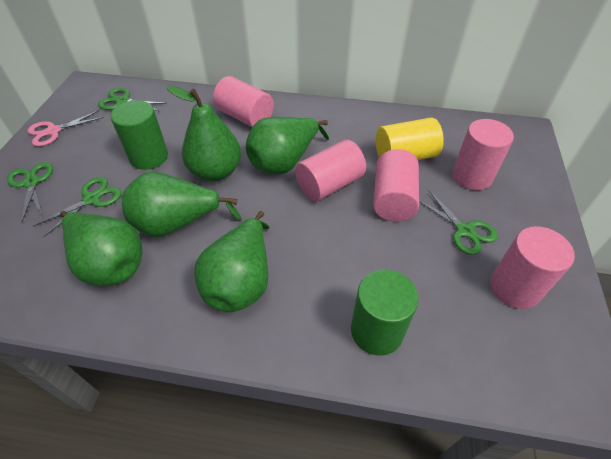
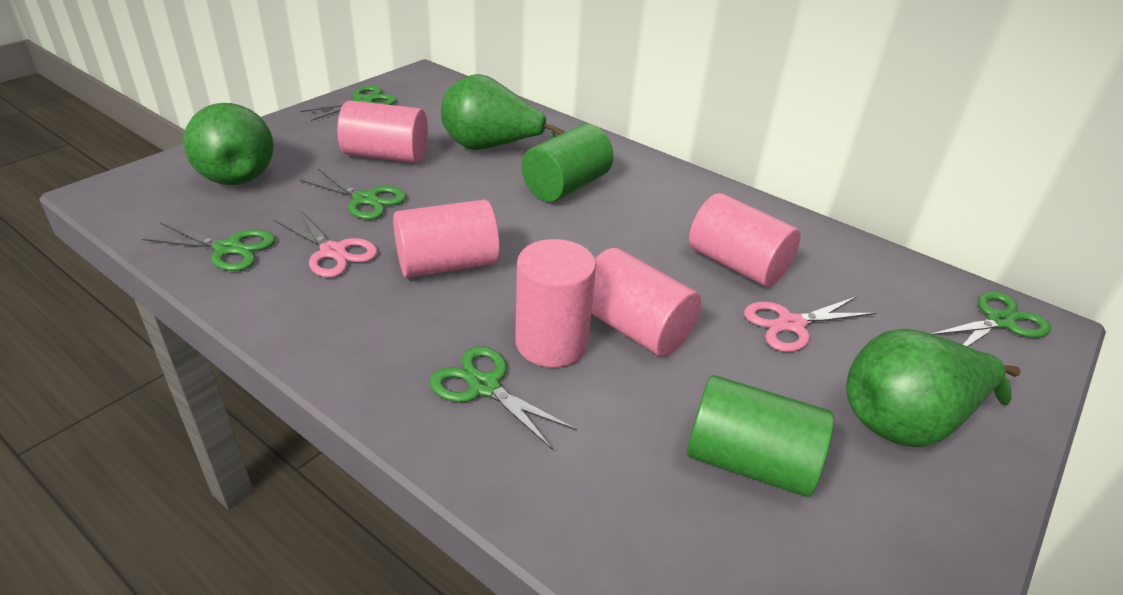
green pear: 5 -> 3
green scissors: 4 -> 5
pink scissors: 1 -> 2
yellow cylinder: 1 -> 0

